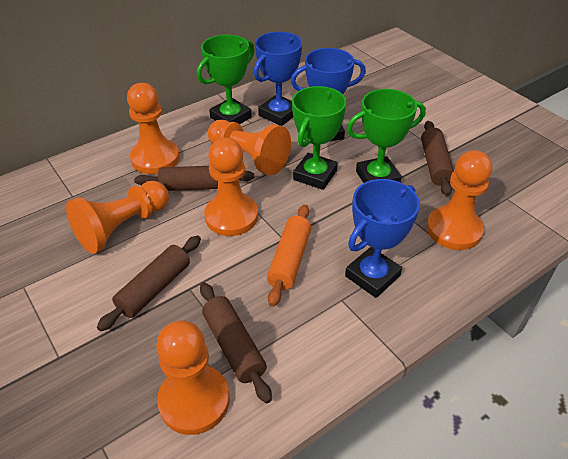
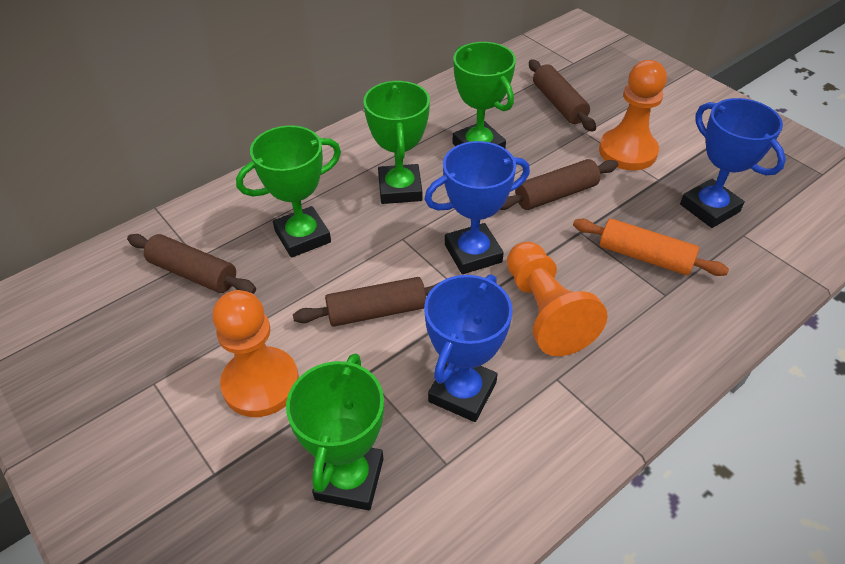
green trophy: 3 -> 4
orange pawn: 6 -> 3

